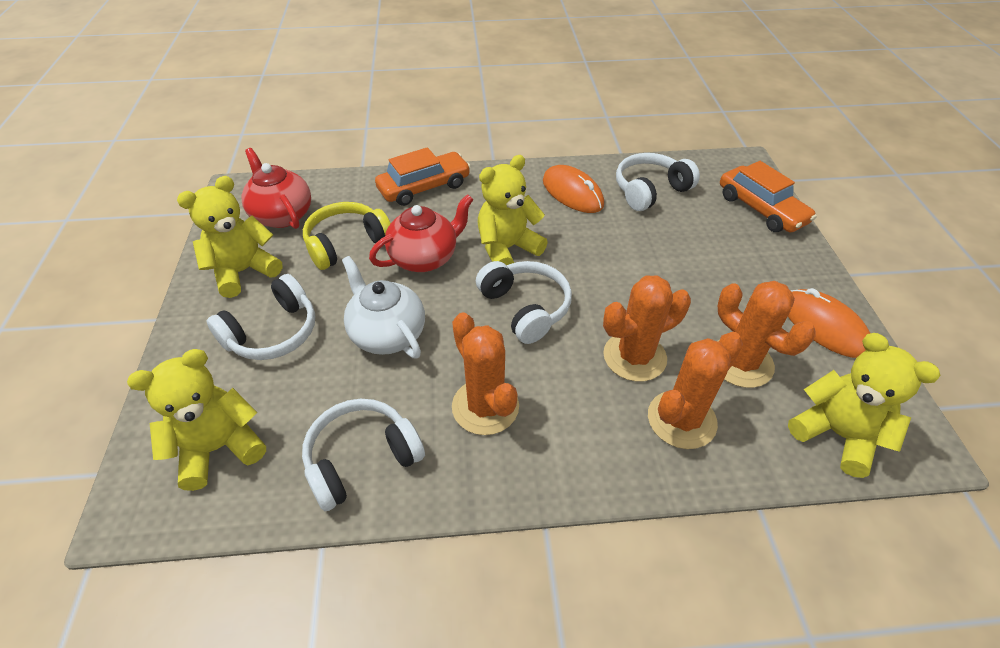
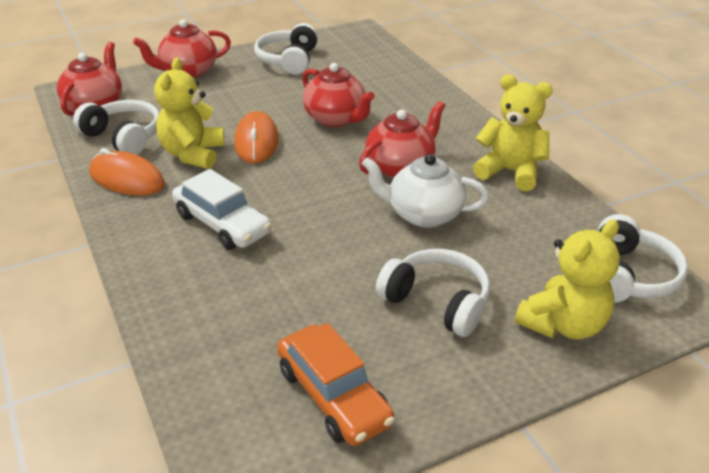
orange cactus: 4 -> 0
orange car: 2 -> 1
red teapot: 2 -> 4
white car: 0 -> 1
yellow headphones: 1 -> 0
yellow teddy bear: 4 -> 3

